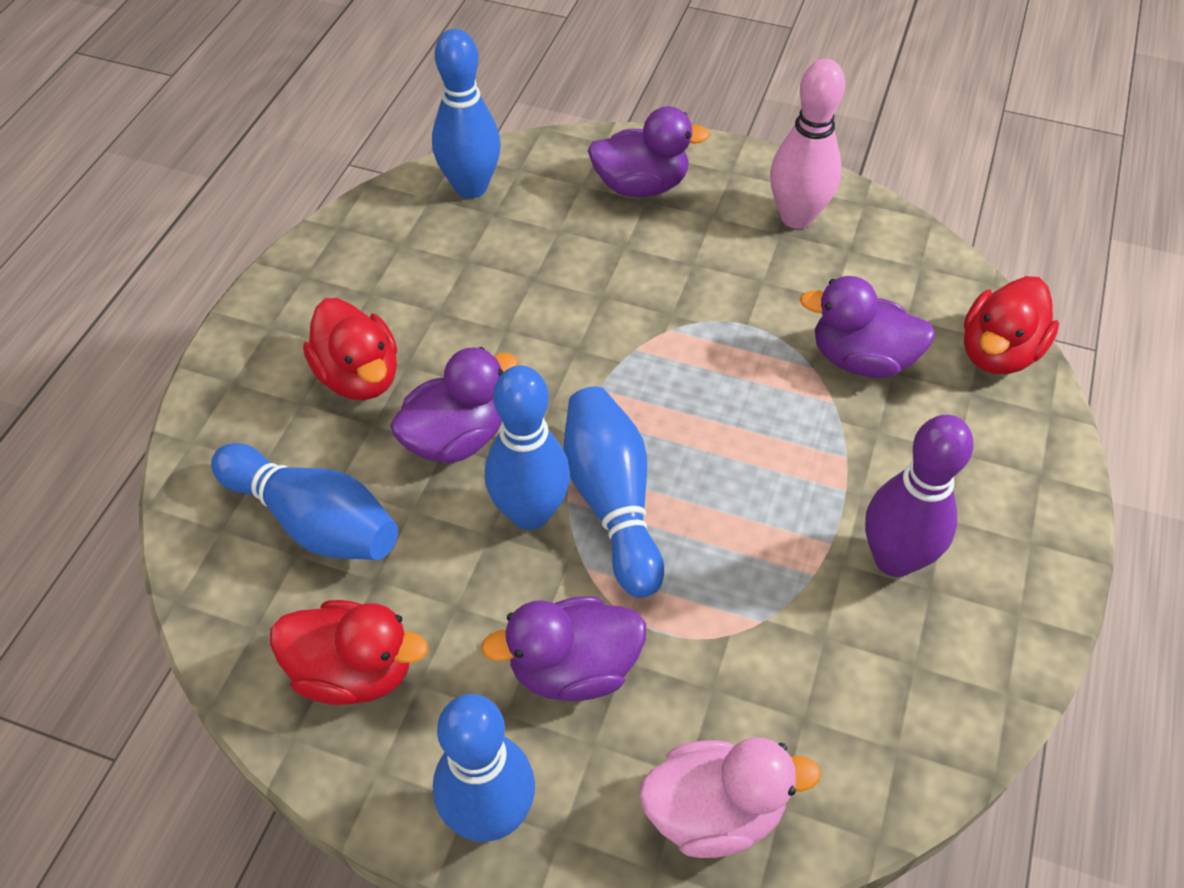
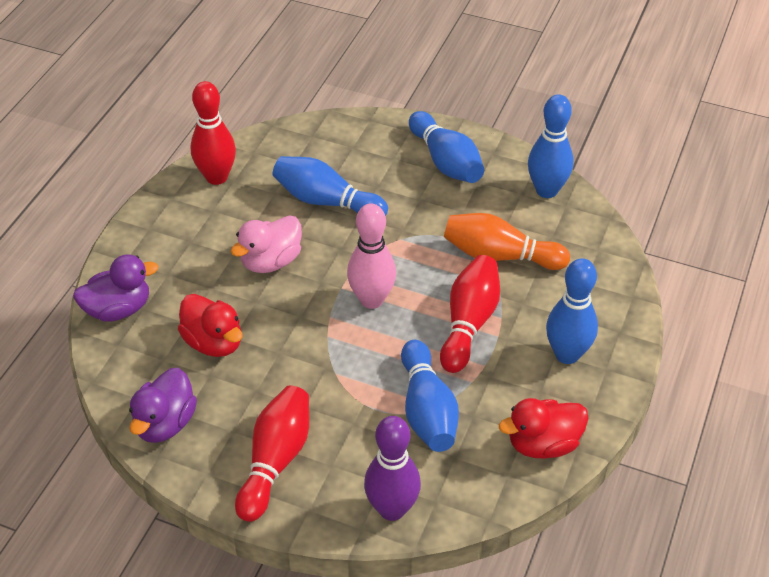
orange bowling pin: 0 -> 1
purple duck: 4 -> 2
red bowling pin: 0 -> 3
red duck: 3 -> 2

